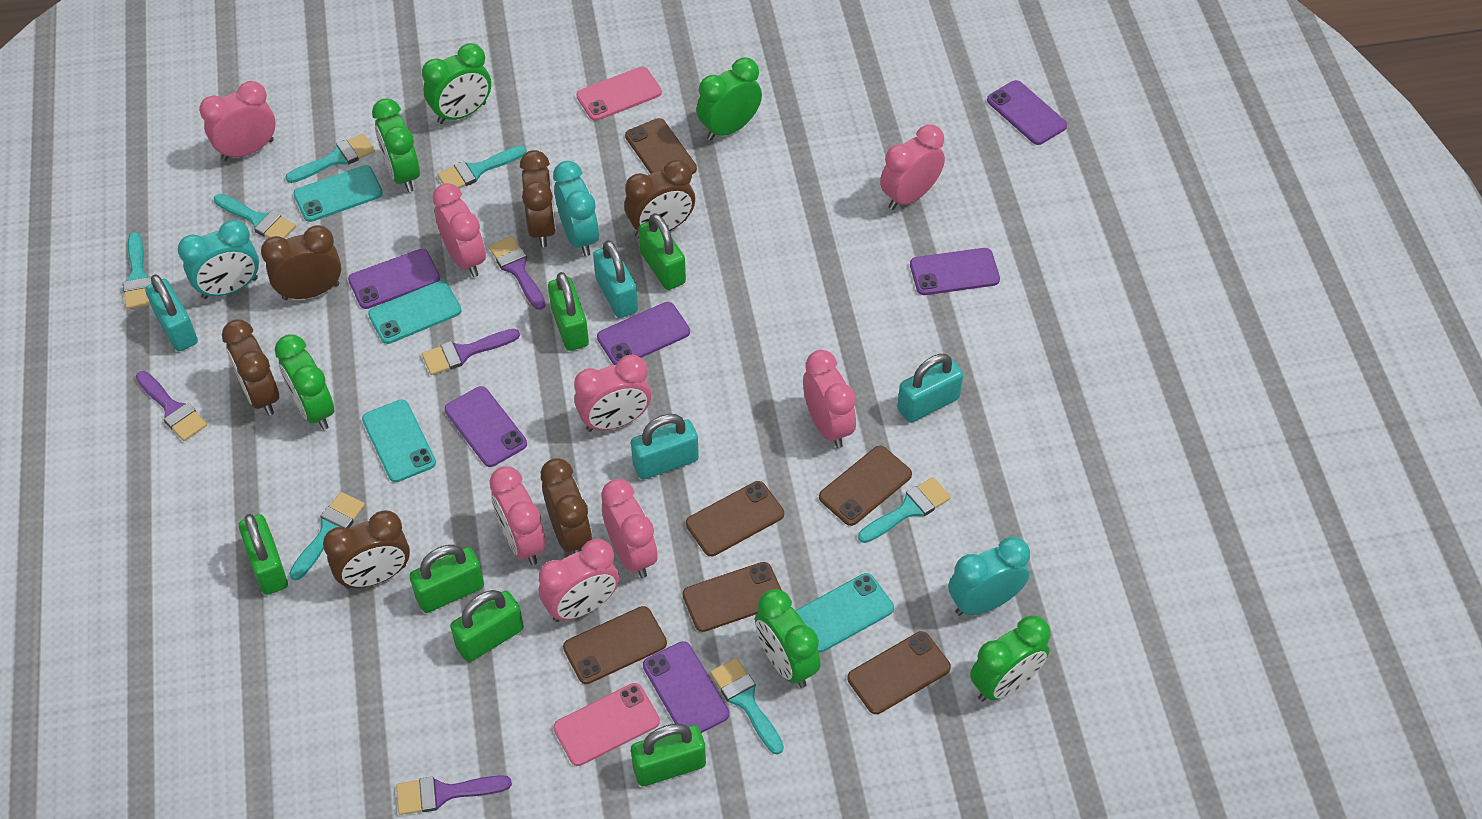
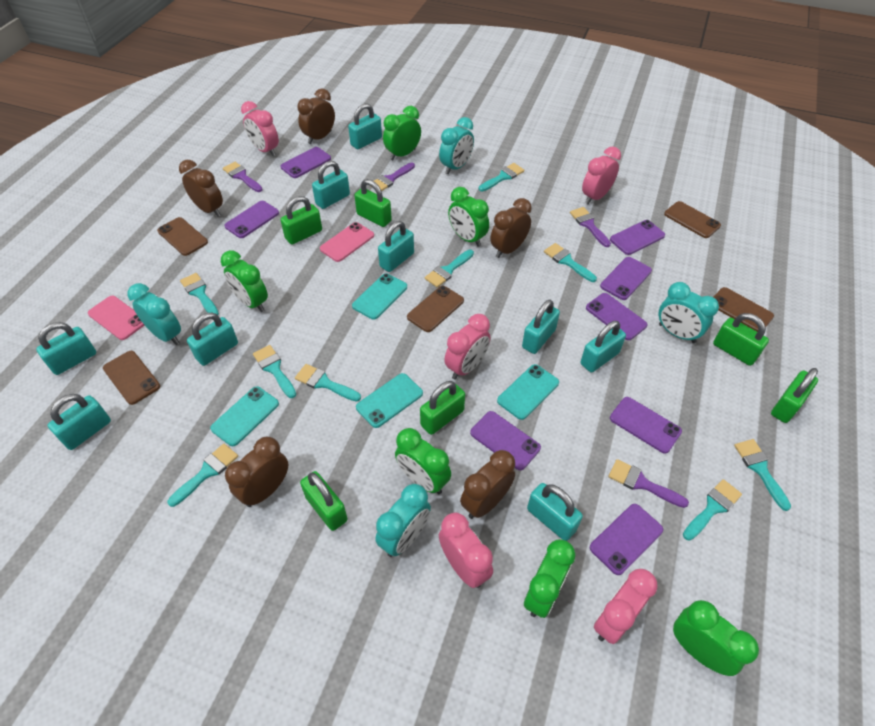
brown clock: 6 -> 5
brown phone: 6 -> 5
pink clock: 8 -> 5
purple phone: 6 -> 8
turquoise brush: 7 -> 9
turquoise clock: 3 -> 4
turquoise padlock: 4 -> 9

